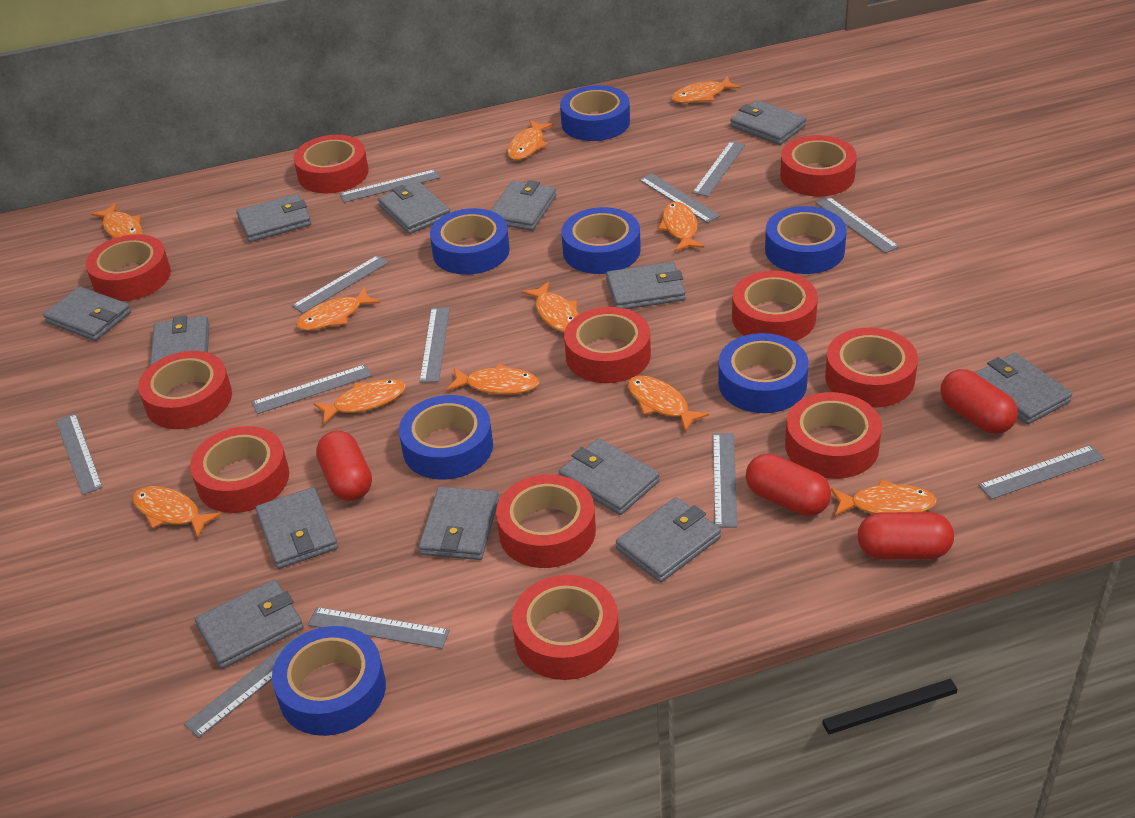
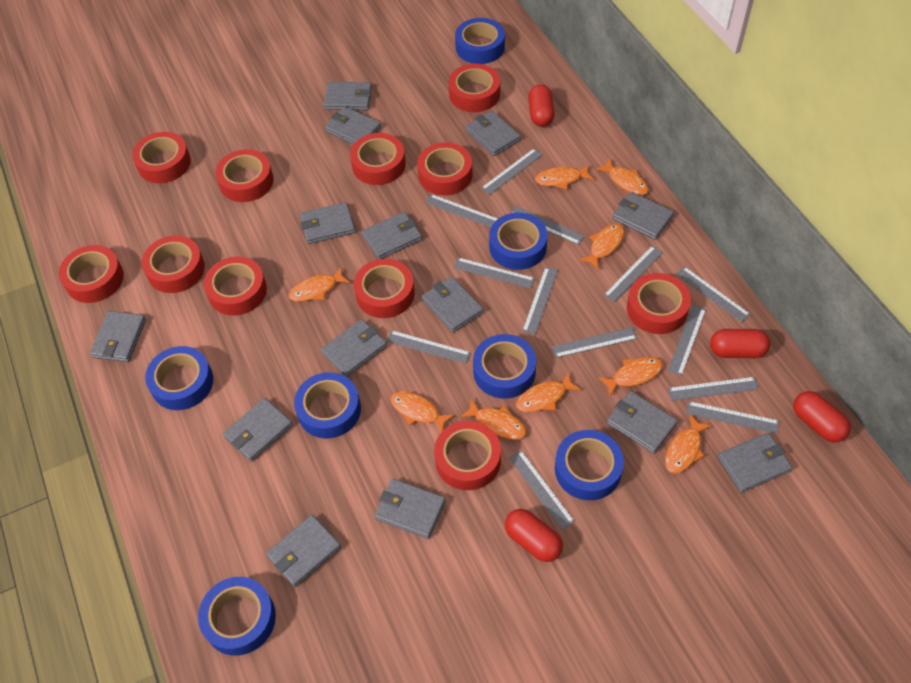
grey ruler: 12 -> 13
grey wallet: 13 -> 14
orange fish: 11 -> 9

